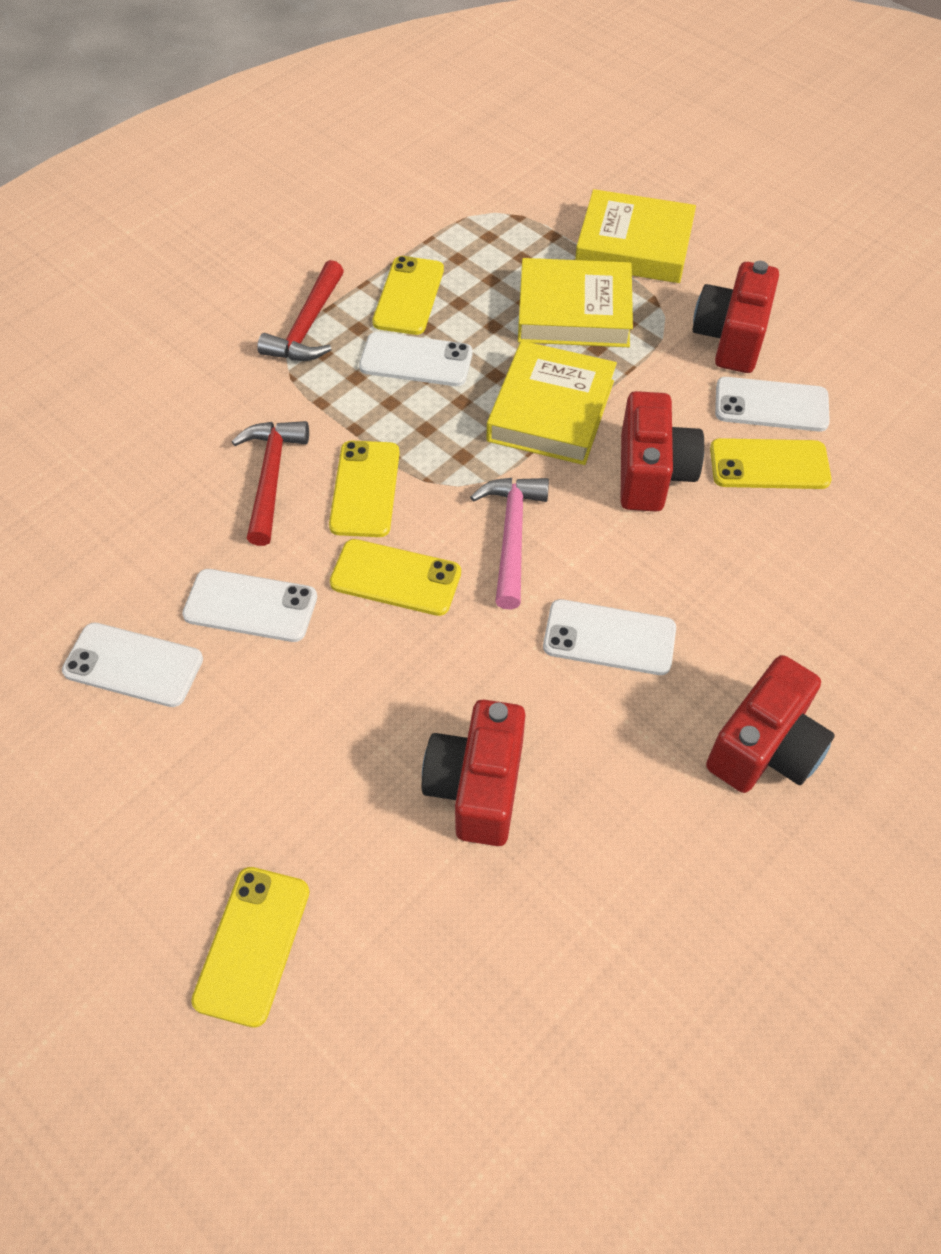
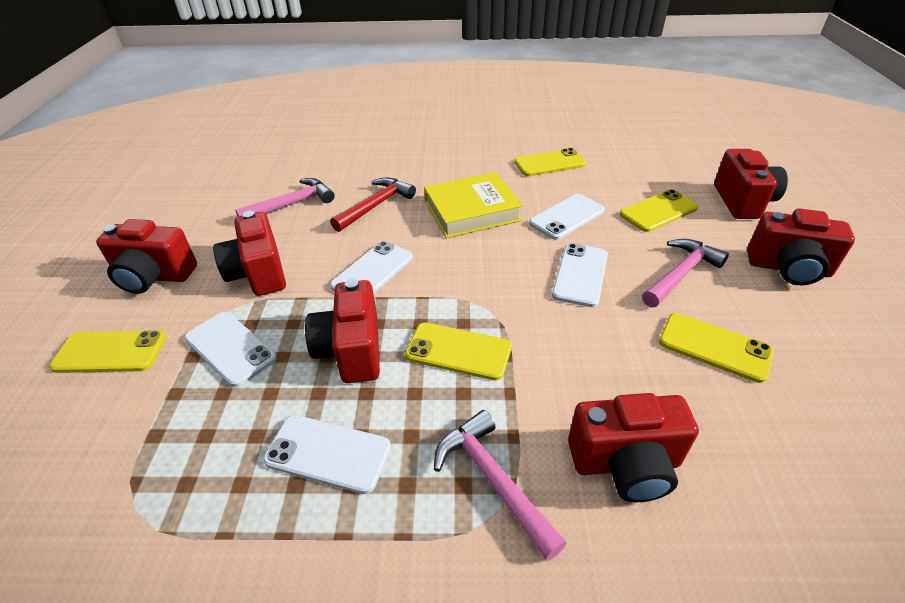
pink hammer: 1 -> 3
red camera: 4 -> 6
red hammer: 2 -> 1
yellow book: 3 -> 1

